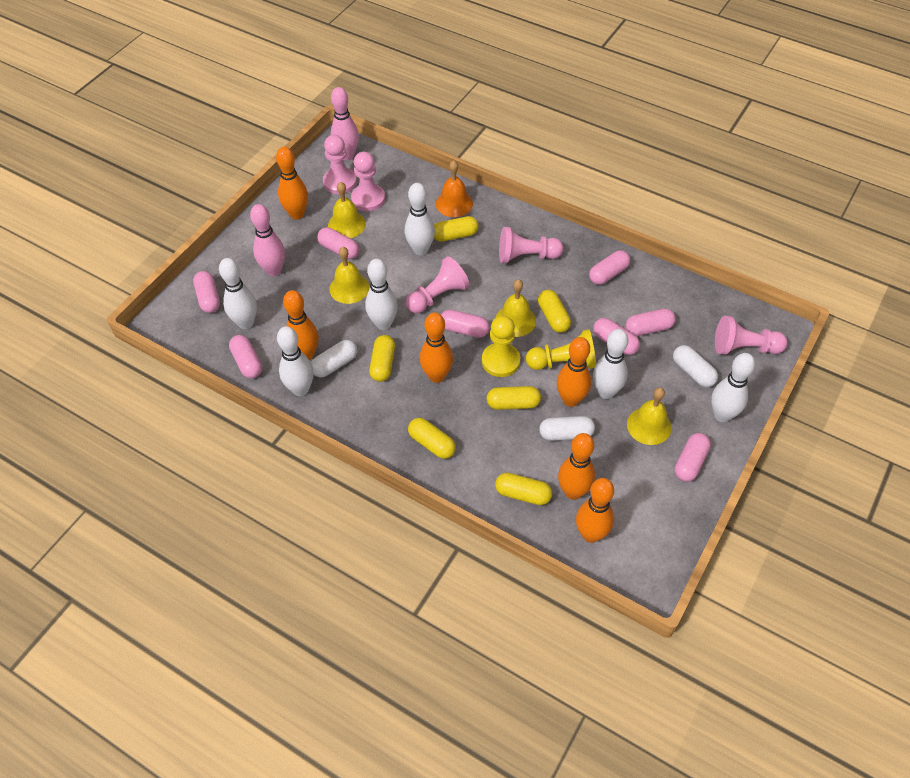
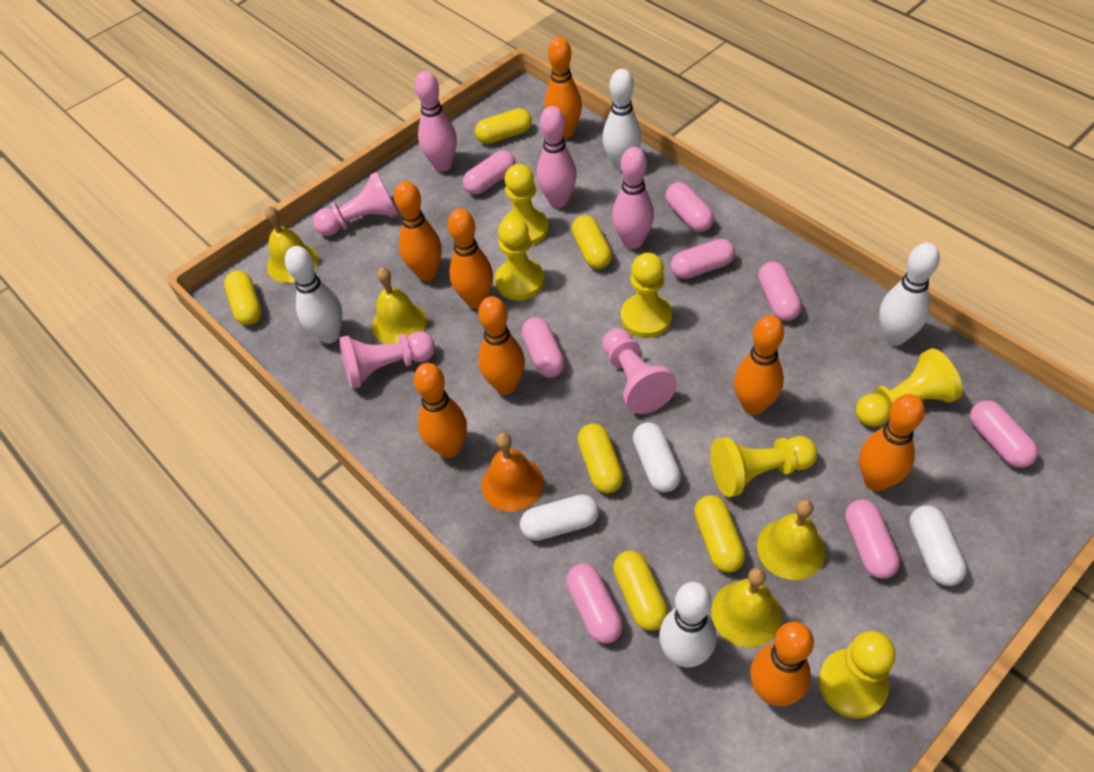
orange bowling pin: 6 -> 8
pink bowling pin: 2 -> 3
pink pawn: 5 -> 3
white bowling pin: 6 -> 4
yellow pawn: 2 -> 6

